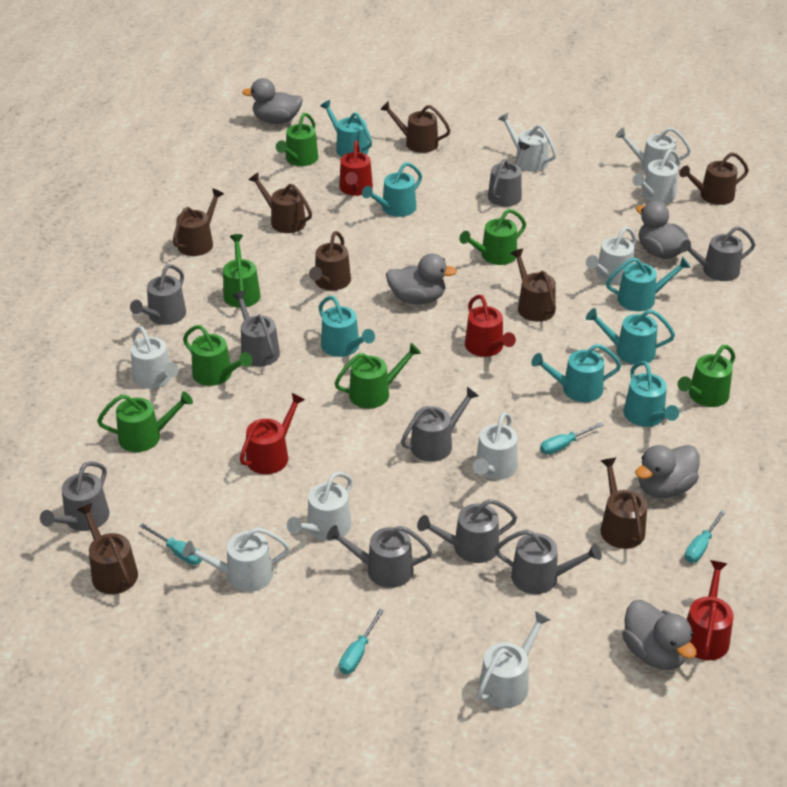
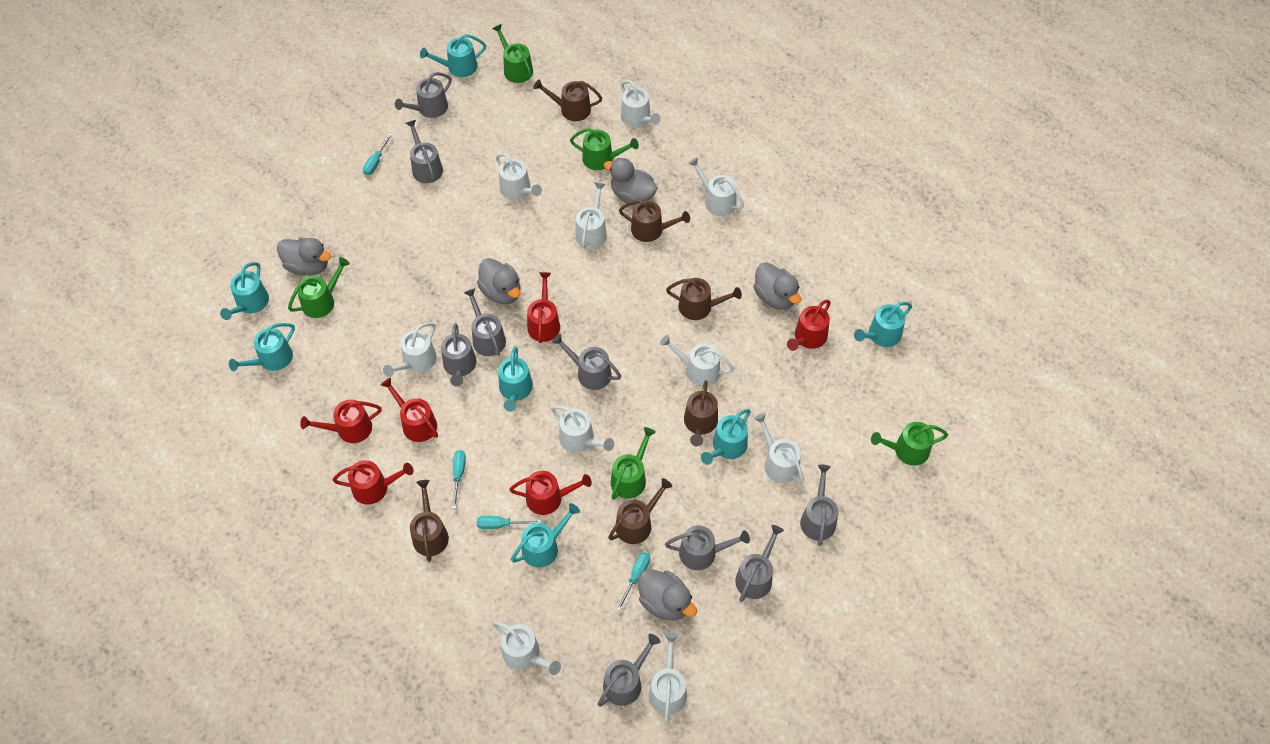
brown watering can: 8 -> 6
green watering can: 7 -> 5
red watering can: 4 -> 6
white watering can: 9 -> 10

